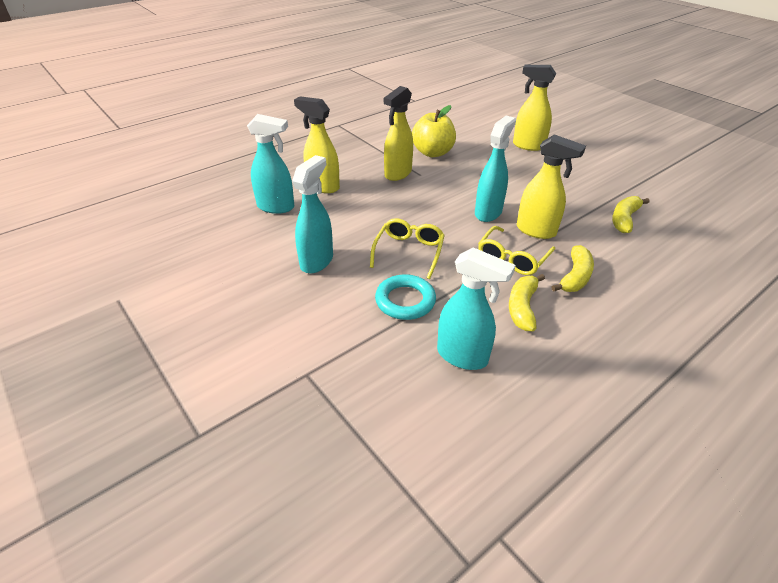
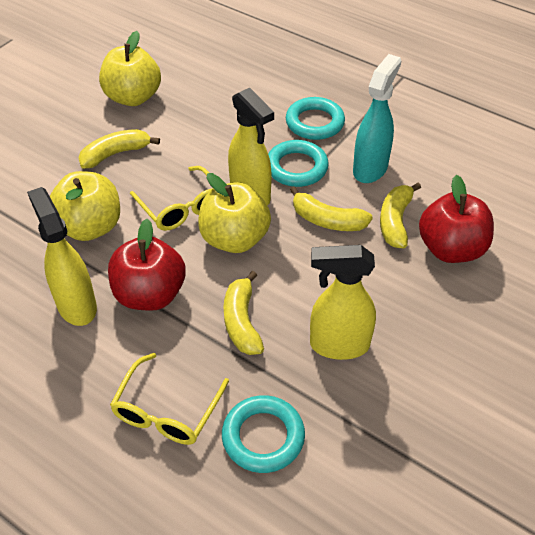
red apple: 0 -> 2
turquoise ring: 1 -> 3
turquoise spray bottle: 4 -> 1
yellow apple: 1 -> 3
yellow banana: 3 -> 4
yellow spray bottle: 4 -> 3

